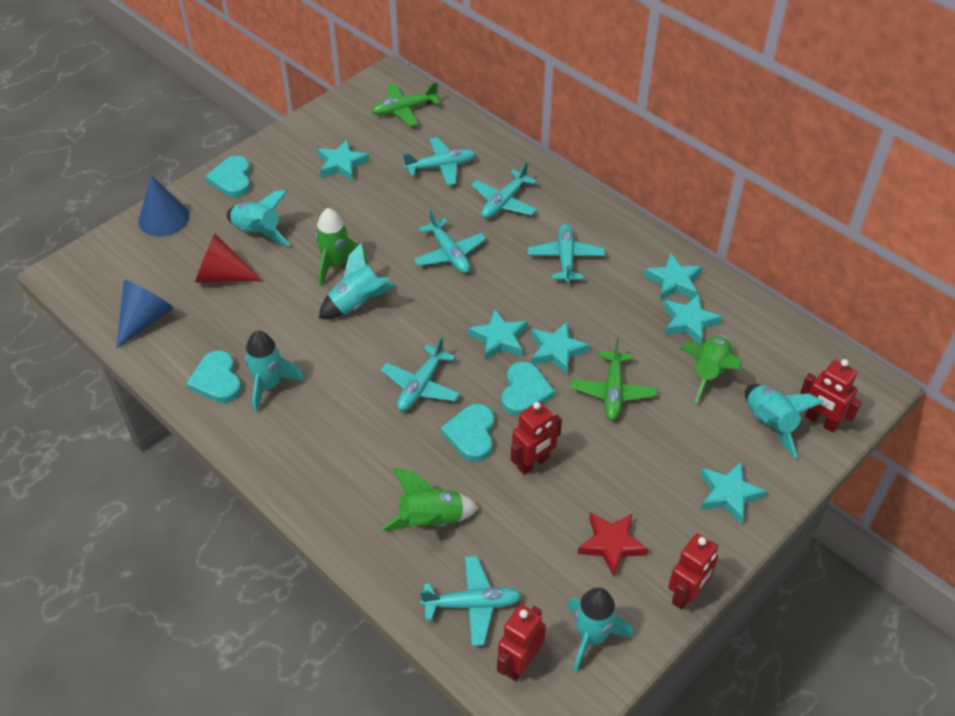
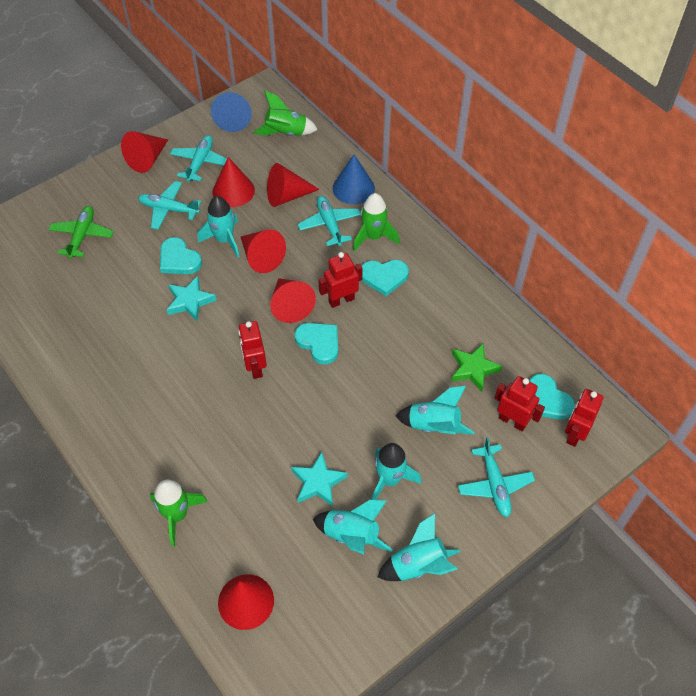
green plane: 2 -> 1
green star: 0 -> 1
red cone: 1 -> 6
red star: 1 -> 0
turquoise plane: 6 -> 4
turquoise star: 6 -> 2

